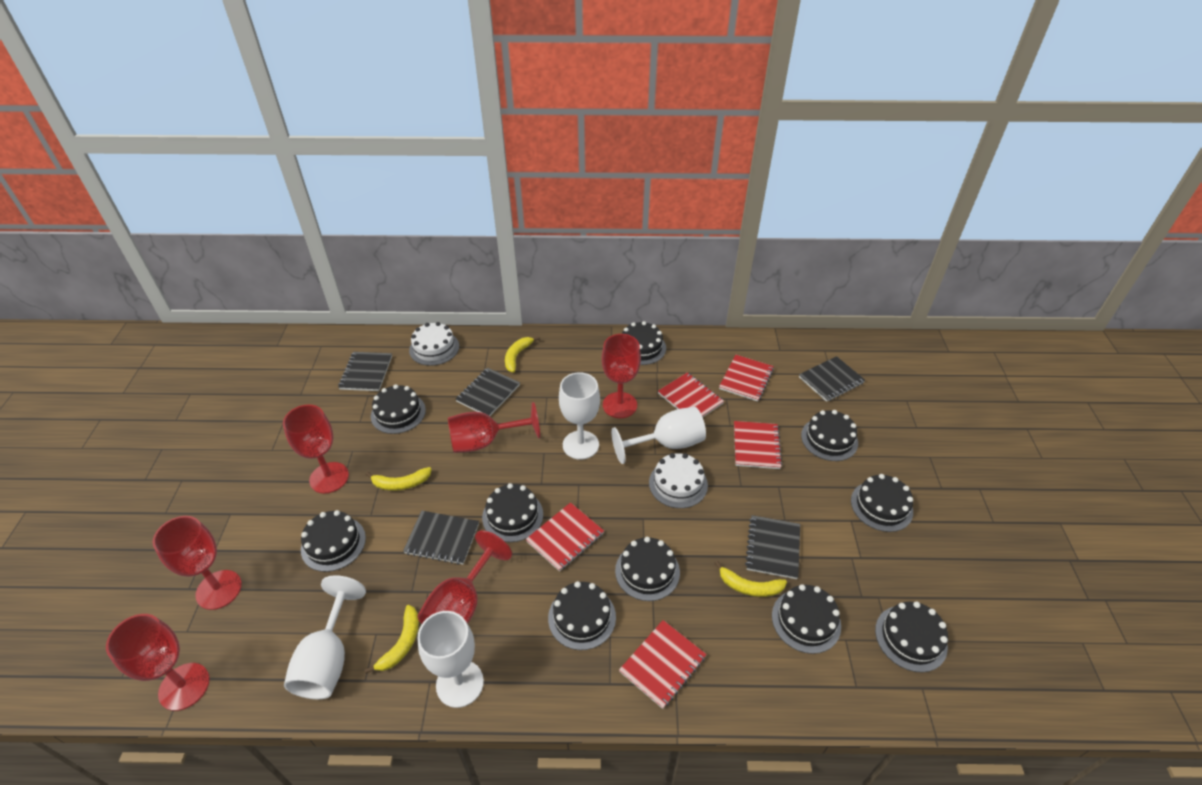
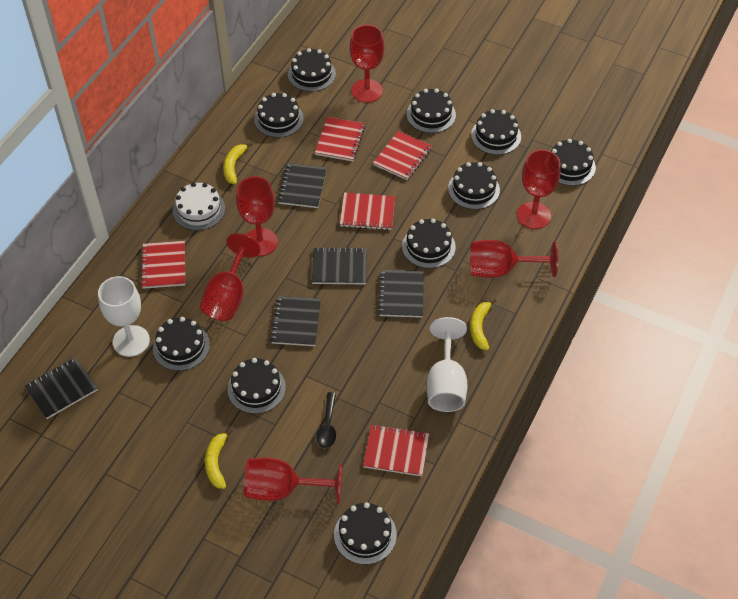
black spoon: 0 -> 1
white cake: 2 -> 1
white goblet: 4 -> 2
yellow banana: 4 -> 3

